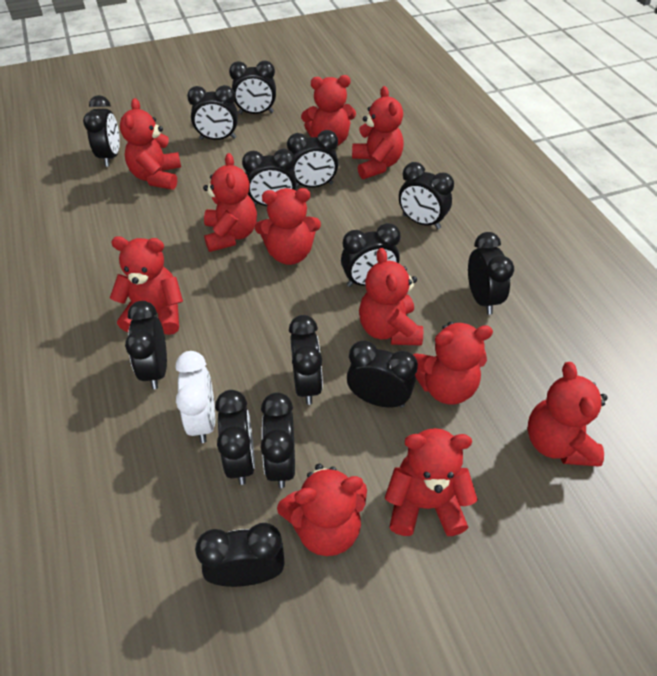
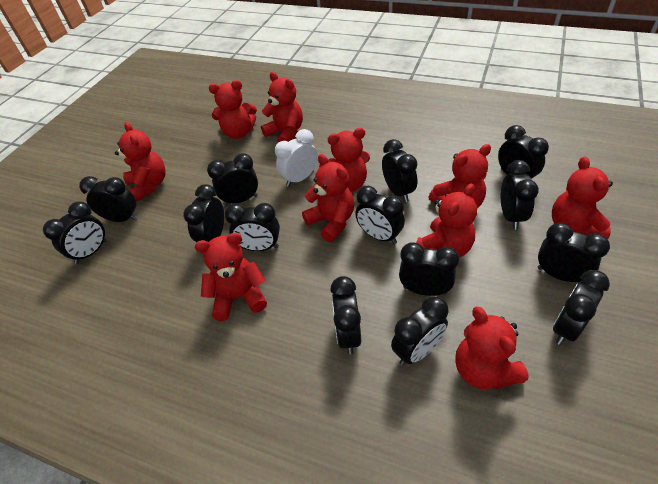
red teddy bear: 11 -> 10

